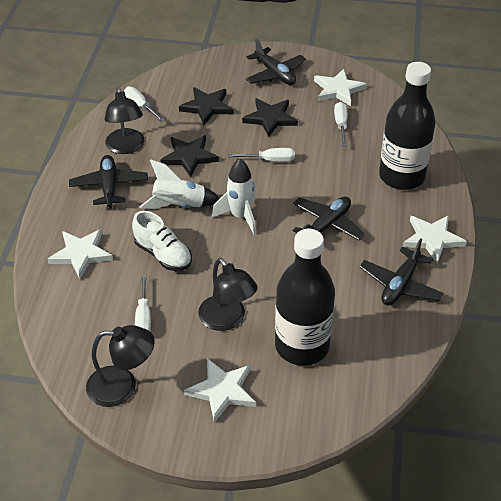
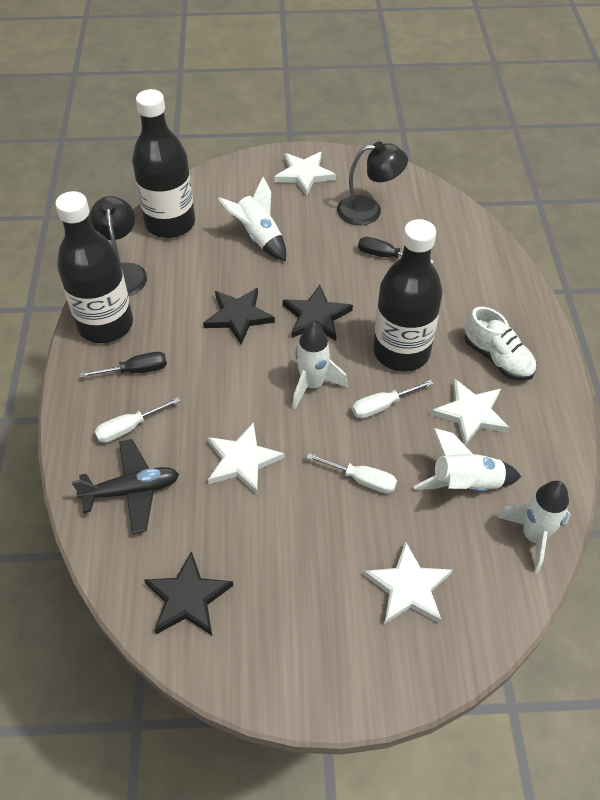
black bottle: 2 -> 3
black lamp: 3 -> 2
black plane: 4 -> 1
black screwdriver: 0 -> 2
white rocket: 2 -> 4
white screwdriver: 4 -> 3

